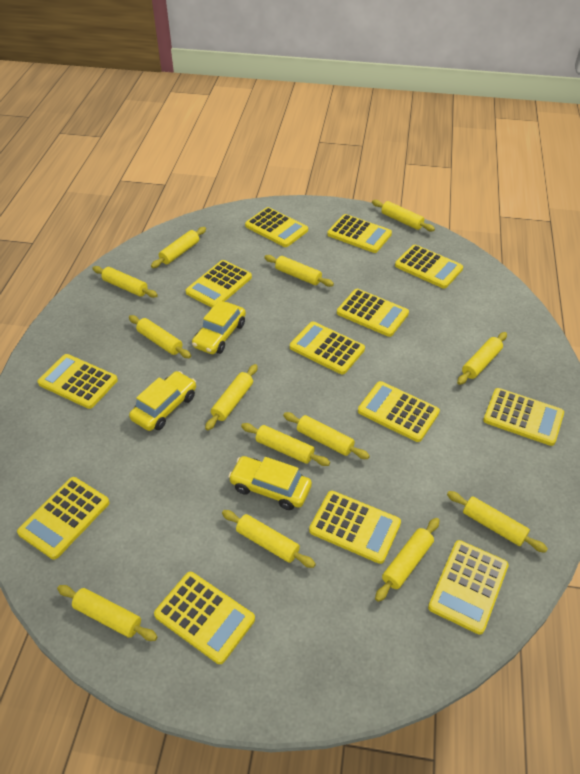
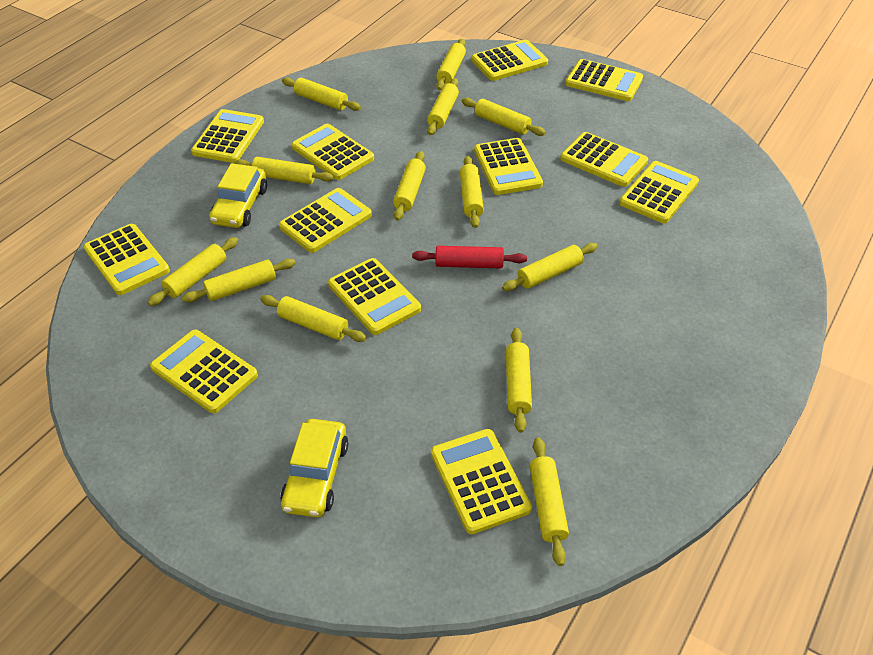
red rolling pin: 0 -> 1
yellow calculator: 13 -> 12
yellow car: 3 -> 2

